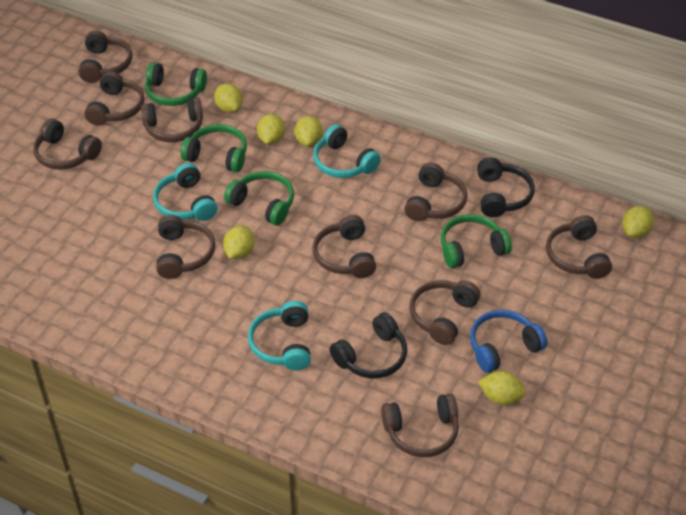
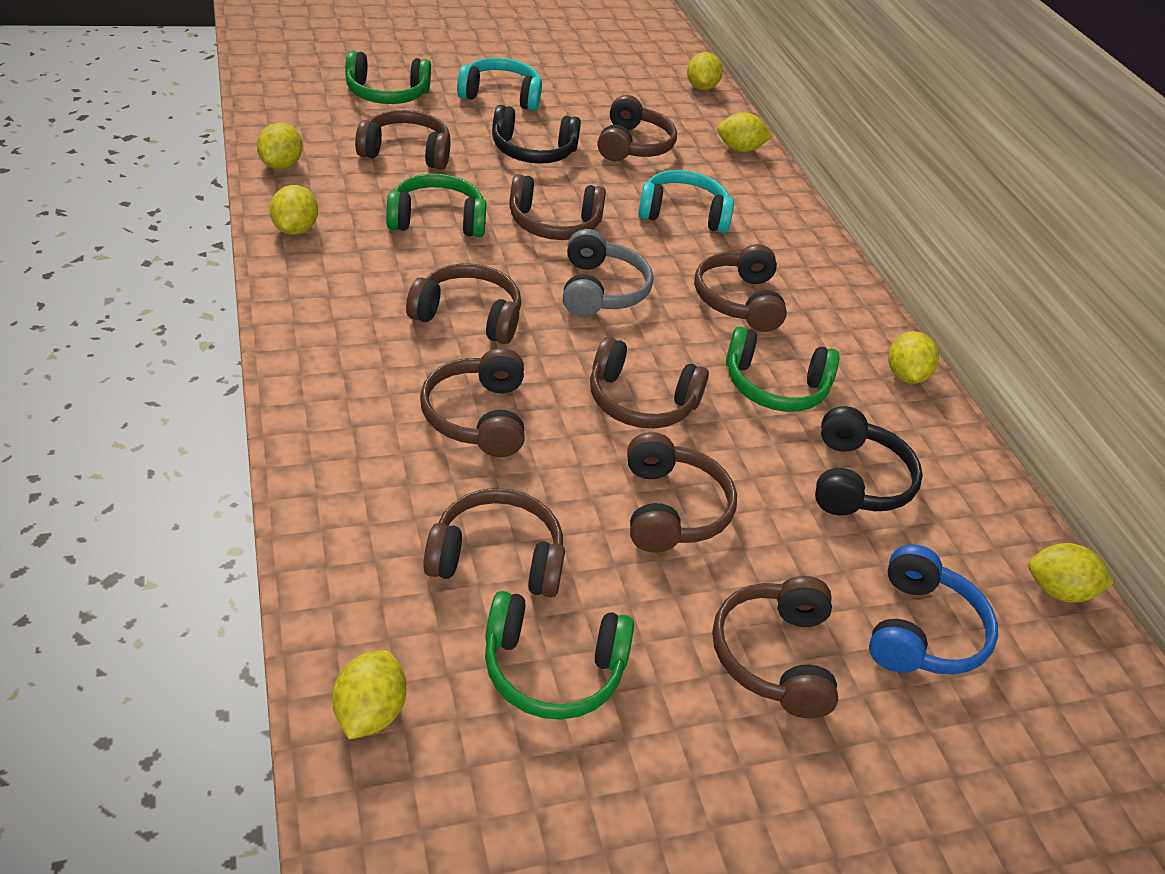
grey headphones: 0 -> 1
turquoise headphones: 3 -> 2
yellow lemon: 6 -> 7

